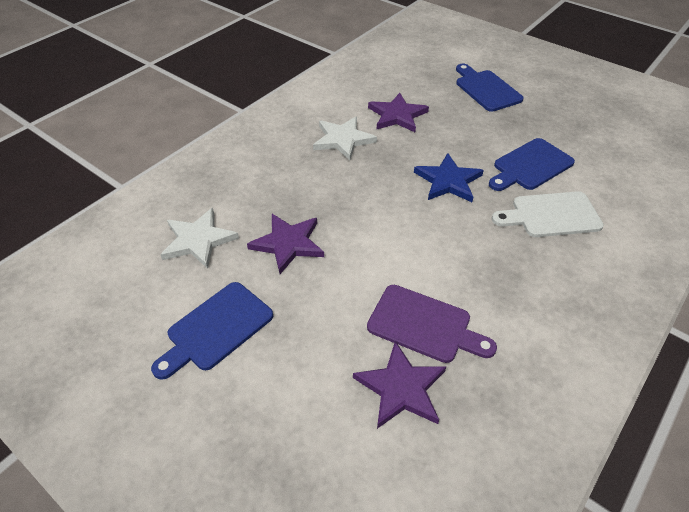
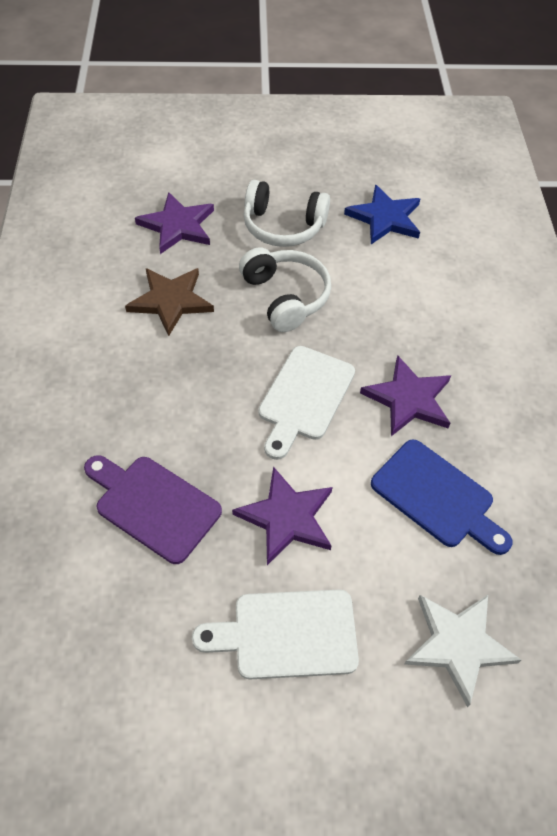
blue cutting board: 3 -> 1
brown star: 0 -> 1
white cutting board: 1 -> 2
white headphones: 0 -> 2
white star: 2 -> 1

